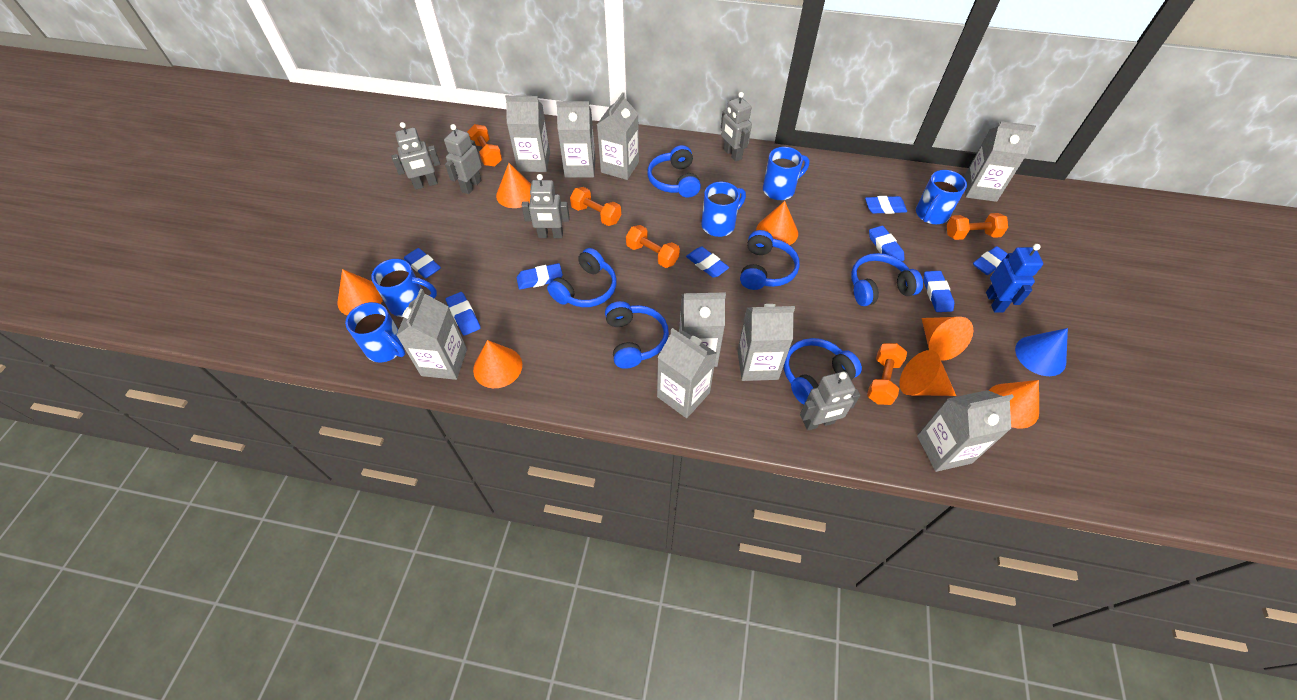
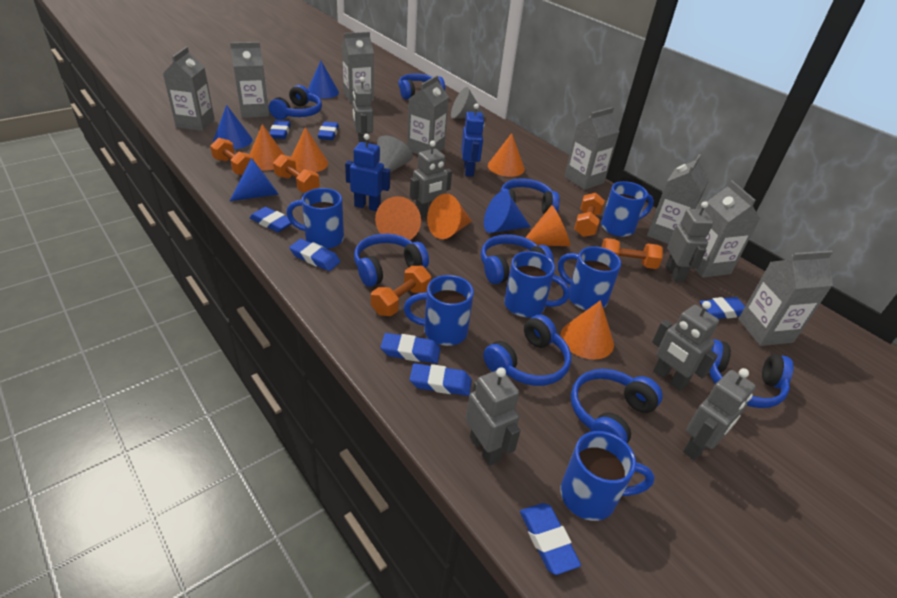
blue cone: 1 -> 4
blue headphones: 6 -> 8
blue mug: 5 -> 6
blue robot: 1 -> 2
grey carton: 9 -> 8
grey cone: 0 -> 2
grey robot: 5 -> 6

